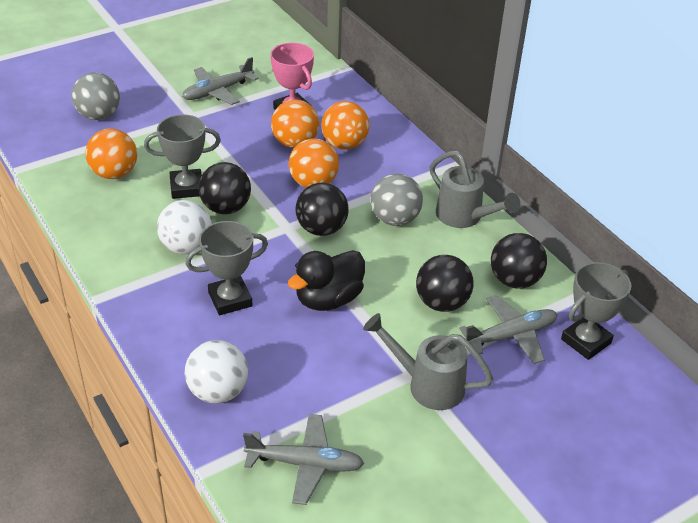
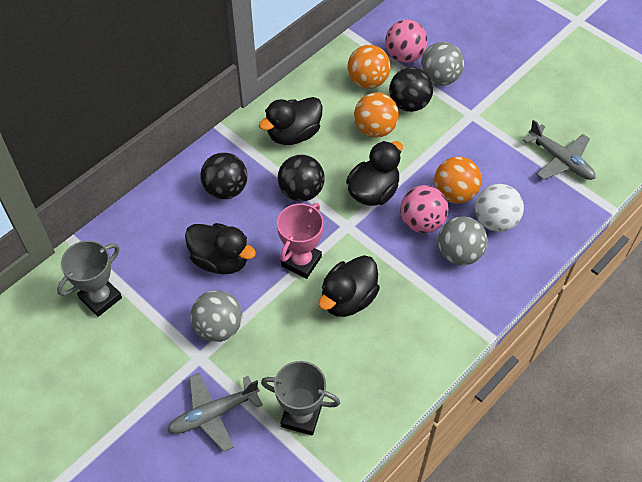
black ball: 4 -> 3
black duck: 1 -> 4
grey ball: 2 -> 3
grey plane: 3 -> 2
grey trophy: 3 -> 2
grey watering can: 2 -> 0
orange ball: 4 -> 3
pink ball: 0 -> 2
white ball: 2 -> 1

